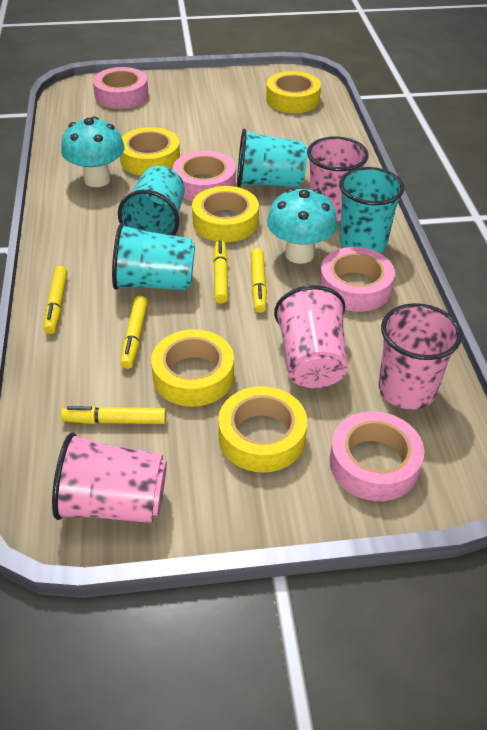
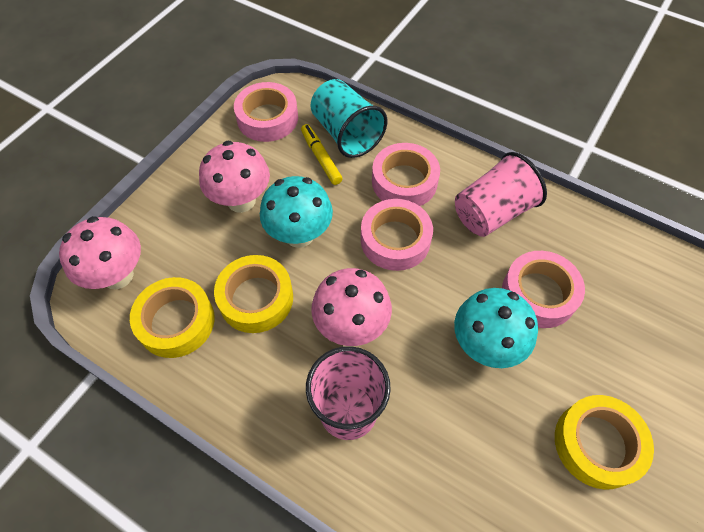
pink cup: 4 -> 2
pink mushroom: 0 -> 3
turquoise cup: 4 -> 1
yellow marker: 5 -> 1
yellow tape: 5 -> 3

